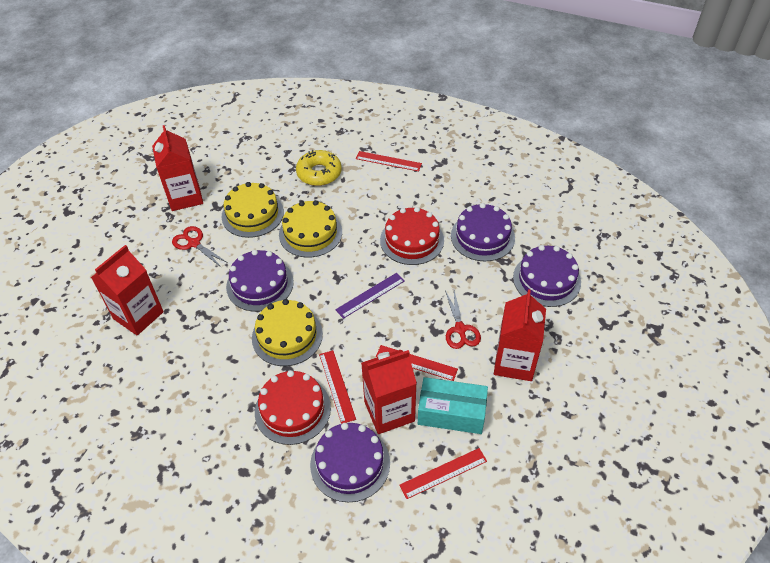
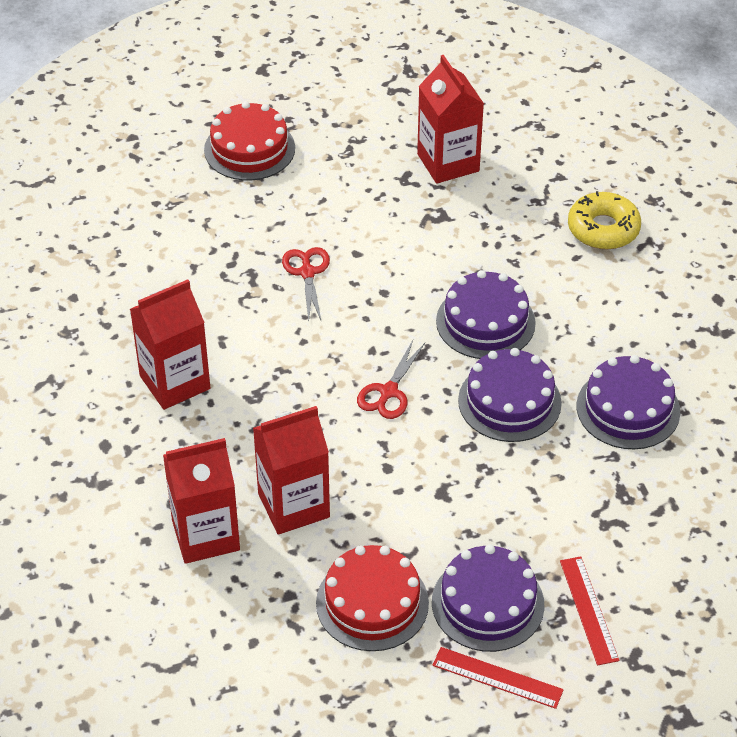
purple ruler: 1 -> 0
red ruler: 4 -> 2
turquoise box: 1 -> 0
yellow cake: 3 -> 0

